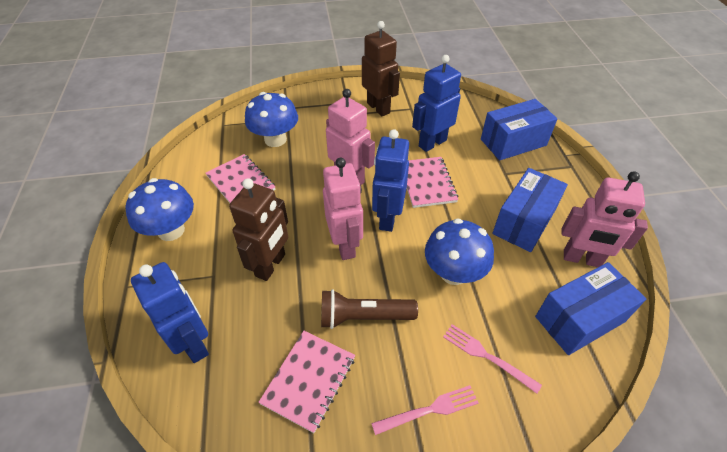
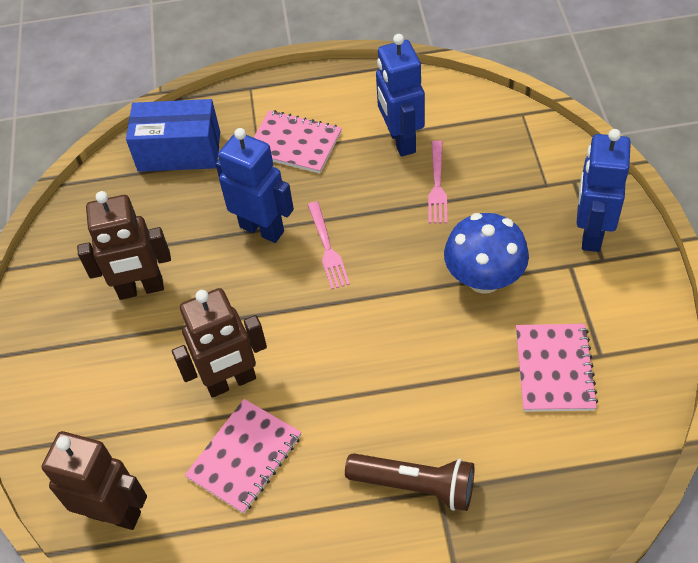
blue box: 3 -> 1
blue mushroom: 3 -> 1
brown robot: 2 -> 3
pink robot: 3 -> 0

